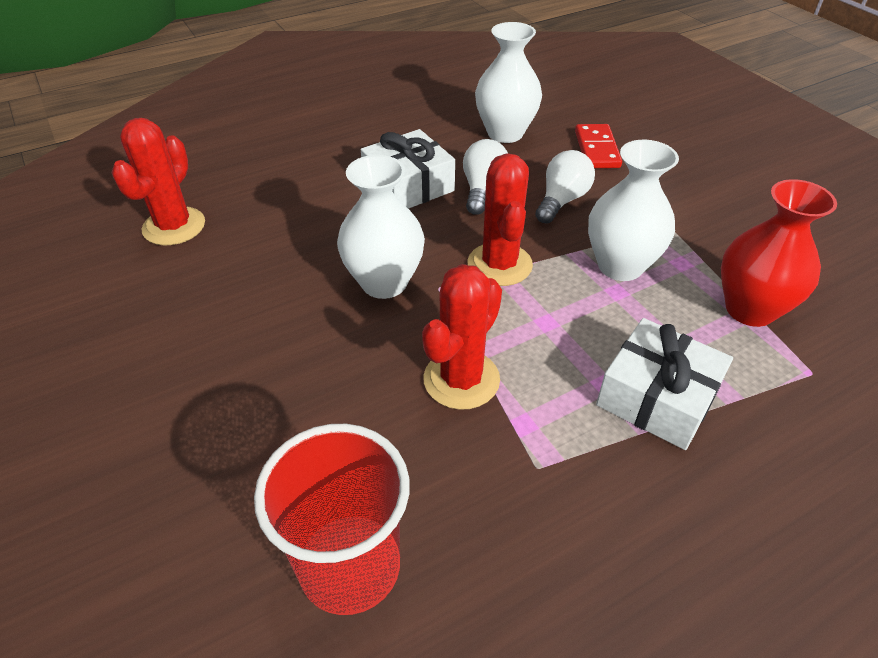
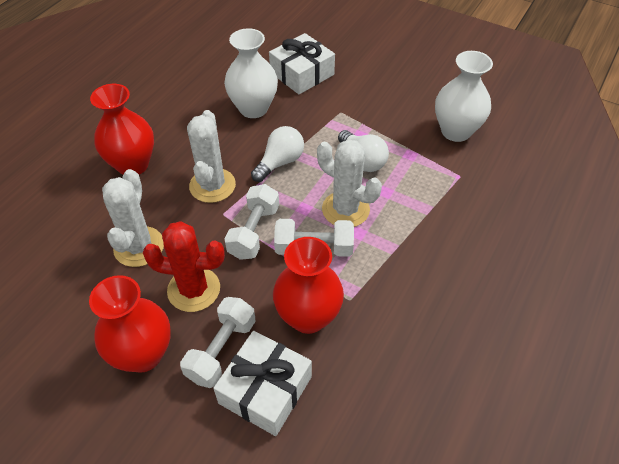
red cactus: 3 -> 1
red cup: 1 -> 0
red domino: 1 -> 0
red vase: 1 -> 3
white cactus: 0 -> 3
white dumbbell: 0 -> 3
white vase: 3 -> 2

